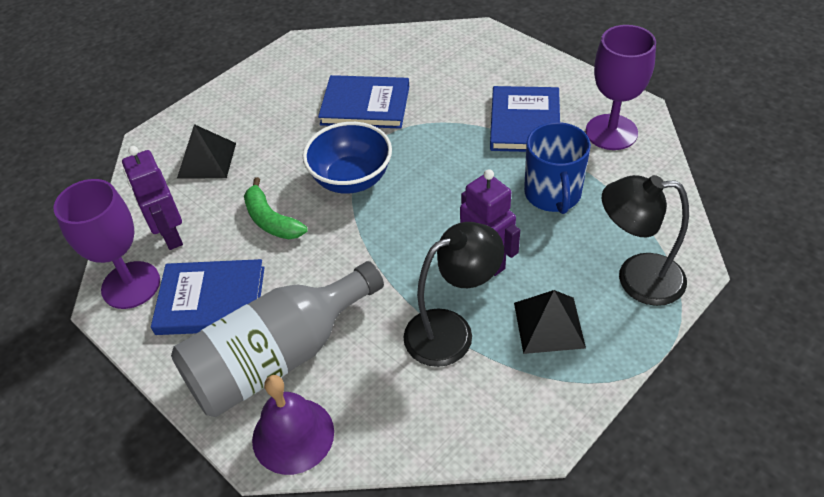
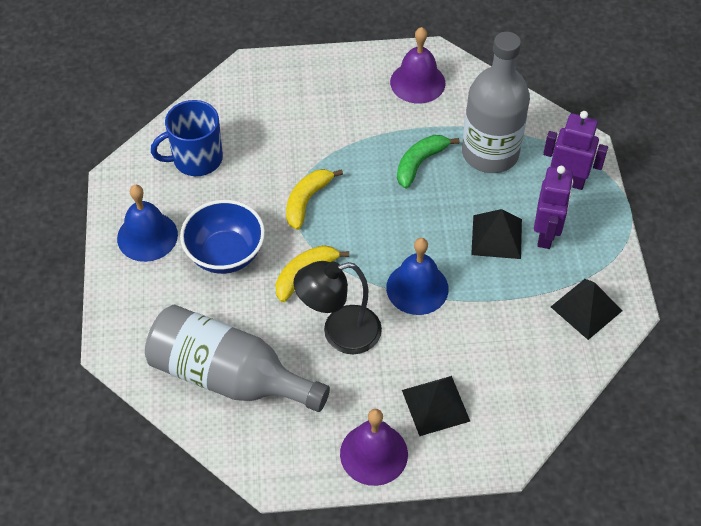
black lamp: 2 -> 1
black pyramid: 2 -> 3
blue bell: 0 -> 2
blue book: 3 -> 0
grey bottle: 1 -> 2
purple bell: 1 -> 2
purple goblet: 2 -> 0
yellow banana: 0 -> 2

